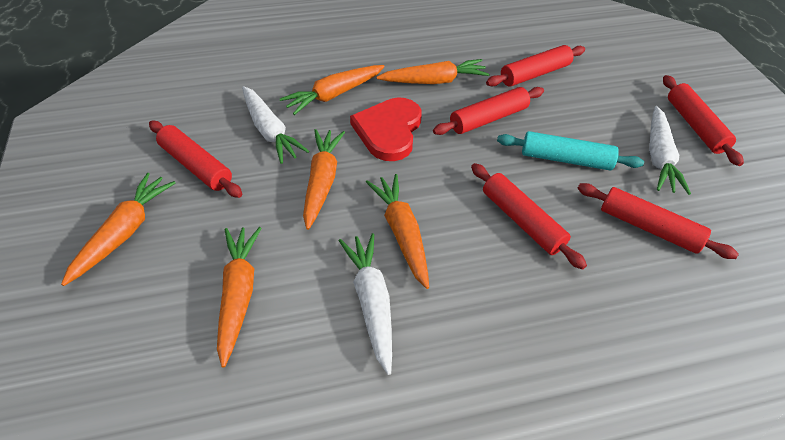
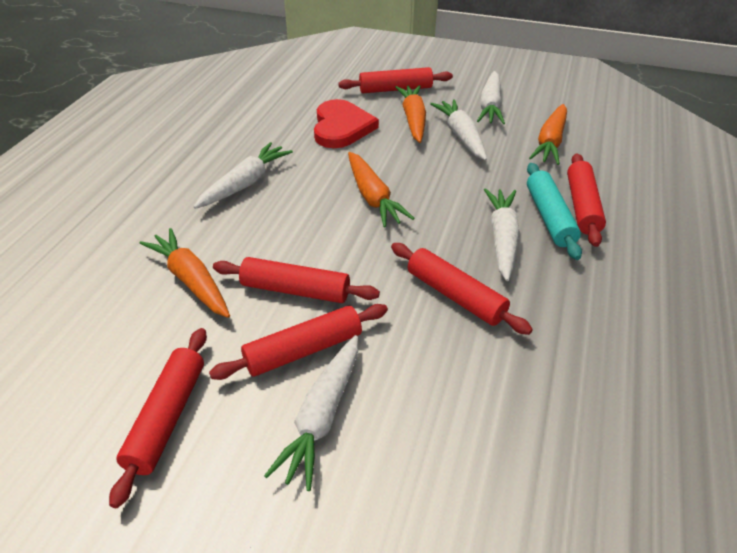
orange carrot: 6 -> 4
white carrot: 3 -> 5

